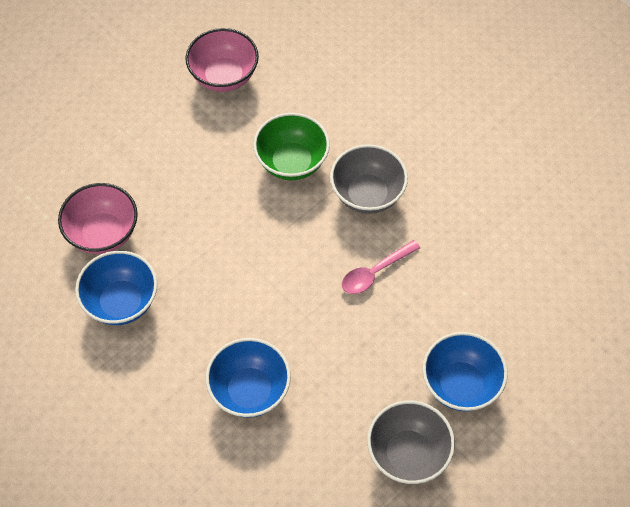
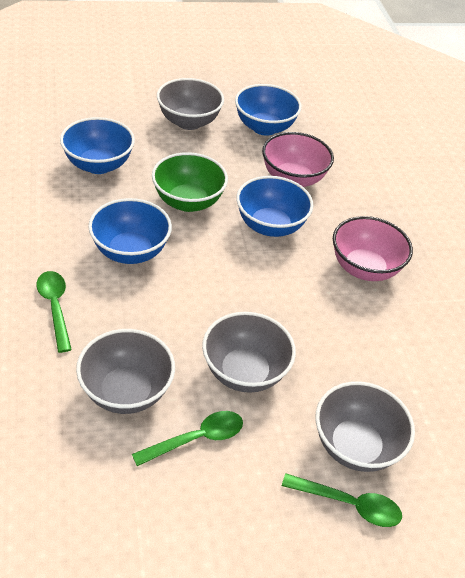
blue bowl: 3 -> 4
green spoon: 0 -> 3
grey bowl: 2 -> 4
pink spoon: 1 -> 0

